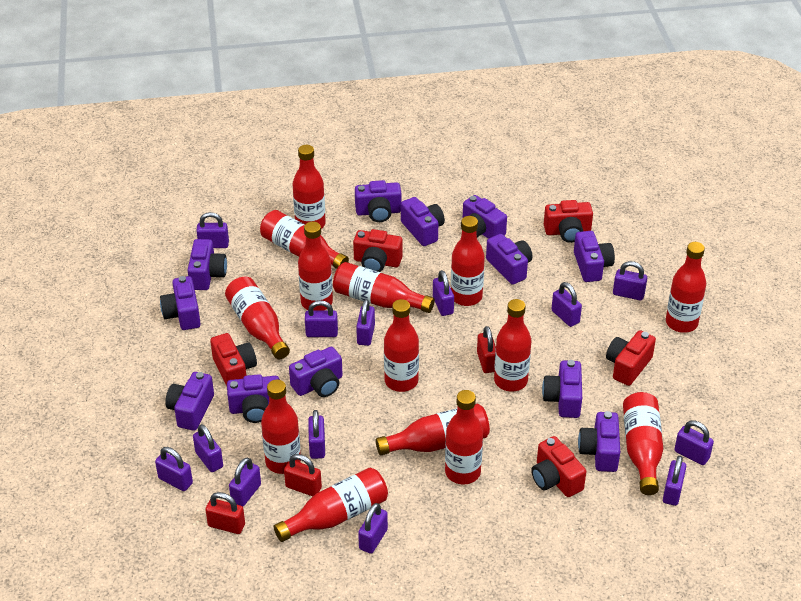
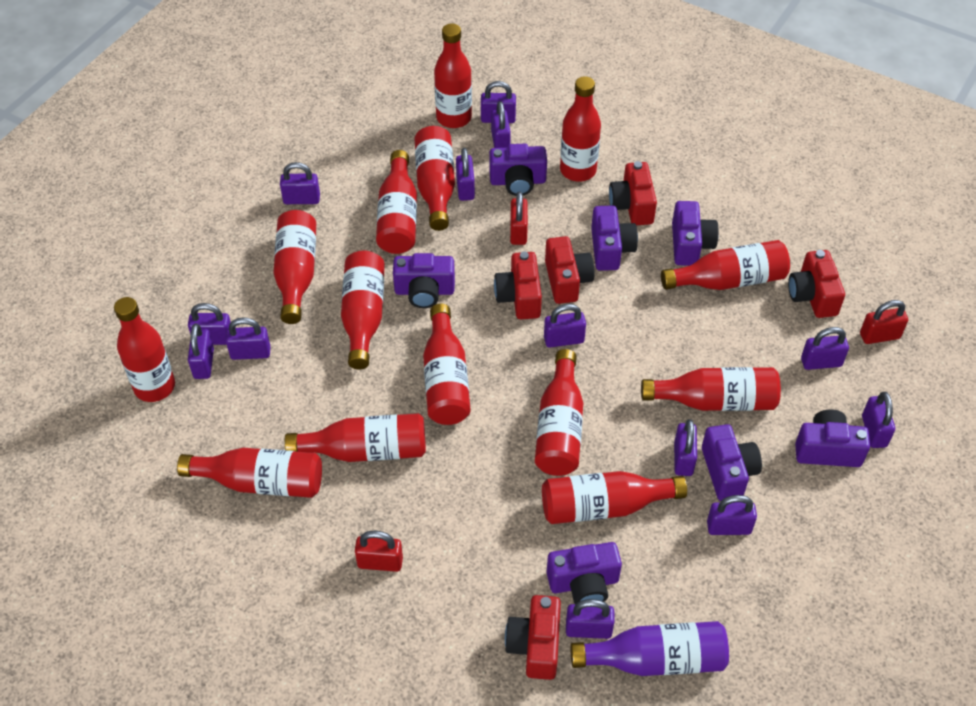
purple bottle: 0 -> 1
purple camera: 12 -> 7

